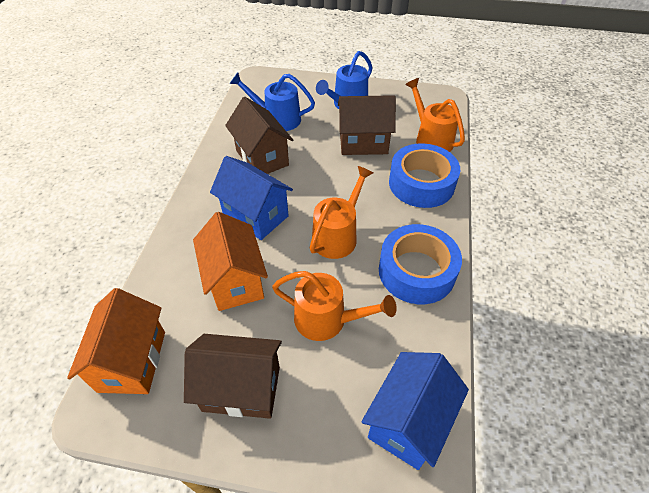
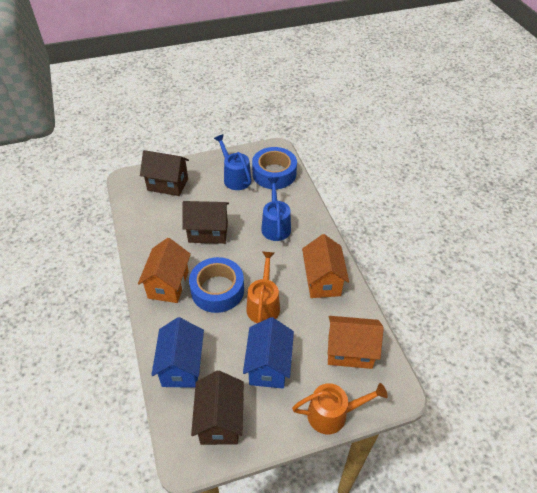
orange house: 2 -> 3
orange watering can: 3 -> 2

